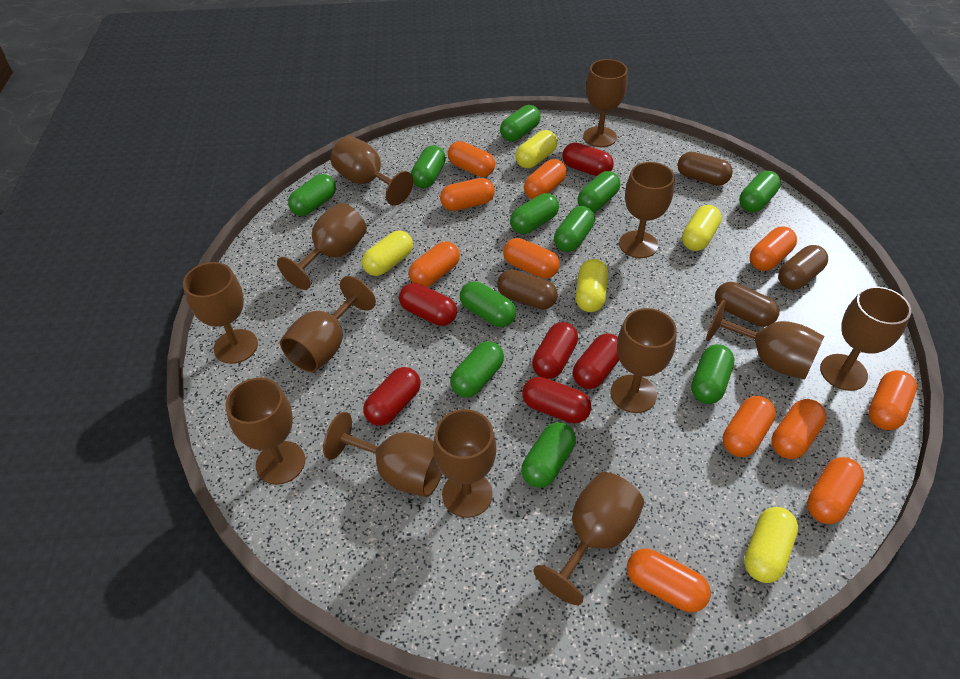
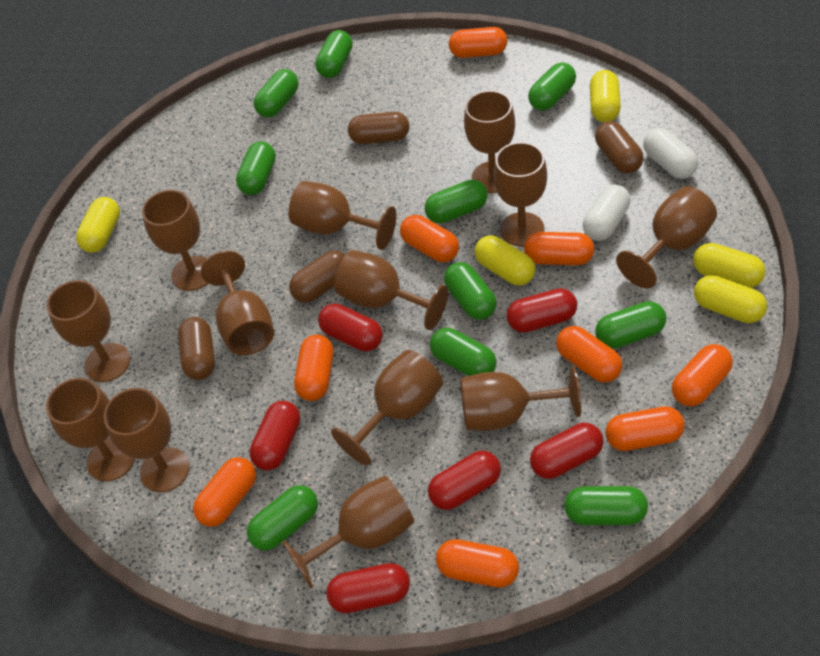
green capsule: 11 -> 10
orange capsule: 11 -> 9
white capsule: 0 -> 2

